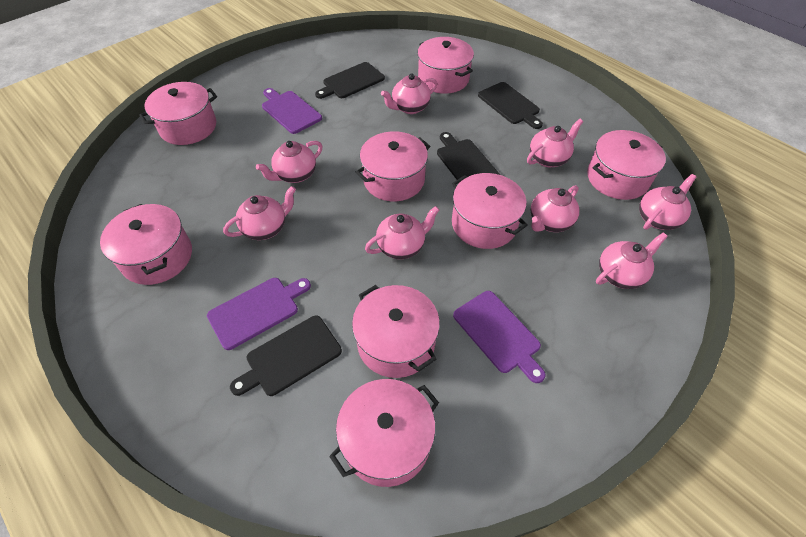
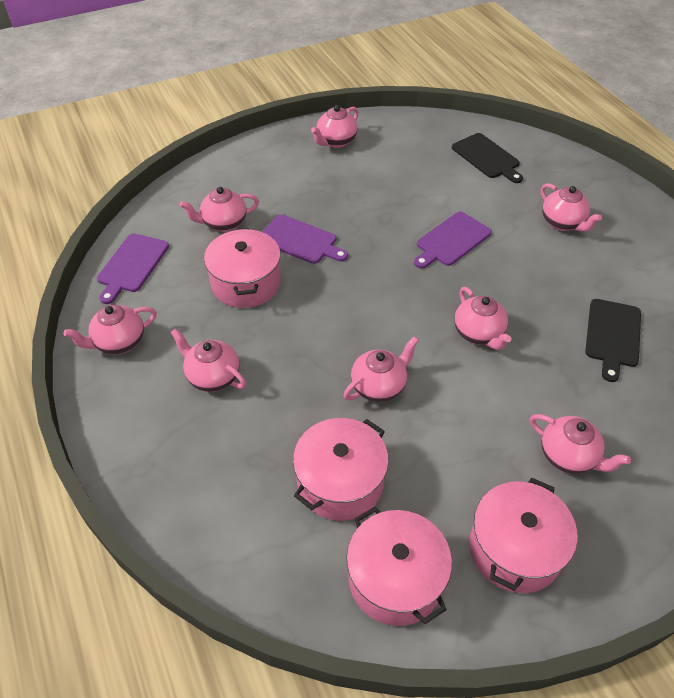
black cutting board: 4 -> 2
pink pot: 8 -> 4

